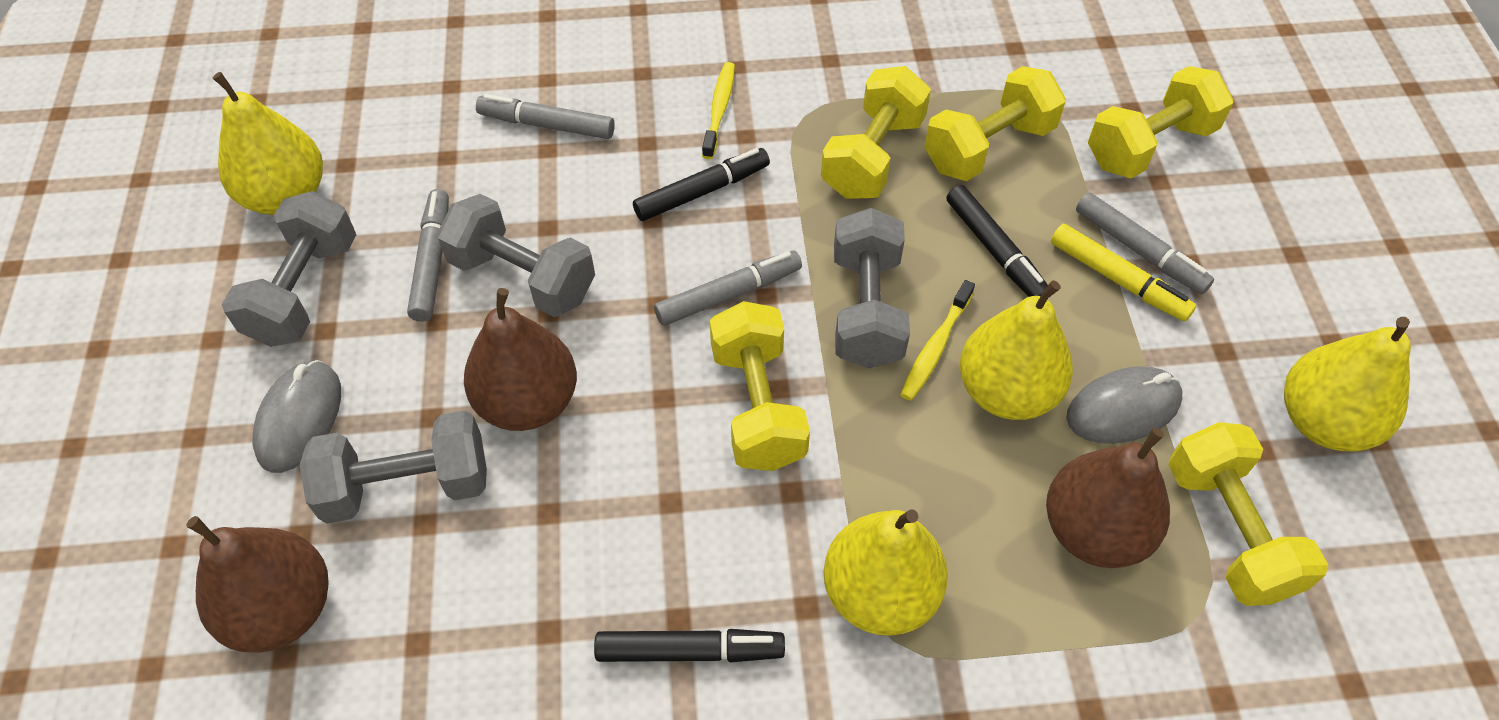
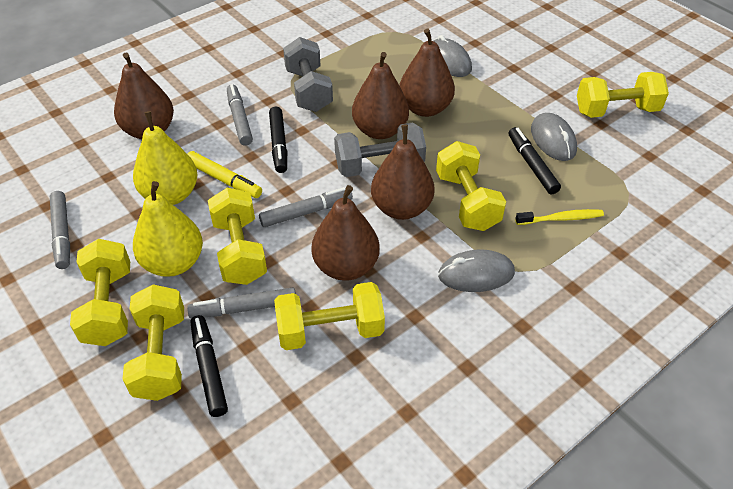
brown pear: 3 -> 5
grey dumbbell: 4 -> 2
grey mouse: 2 -> 3
yellow dumbbell: 5 -> 6
yellow pear: 4 -> 2
yellow toothbrush: 2 -> 1

